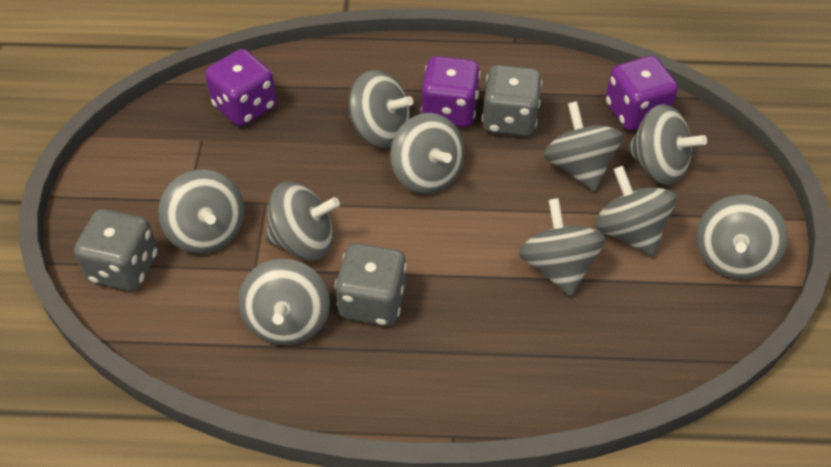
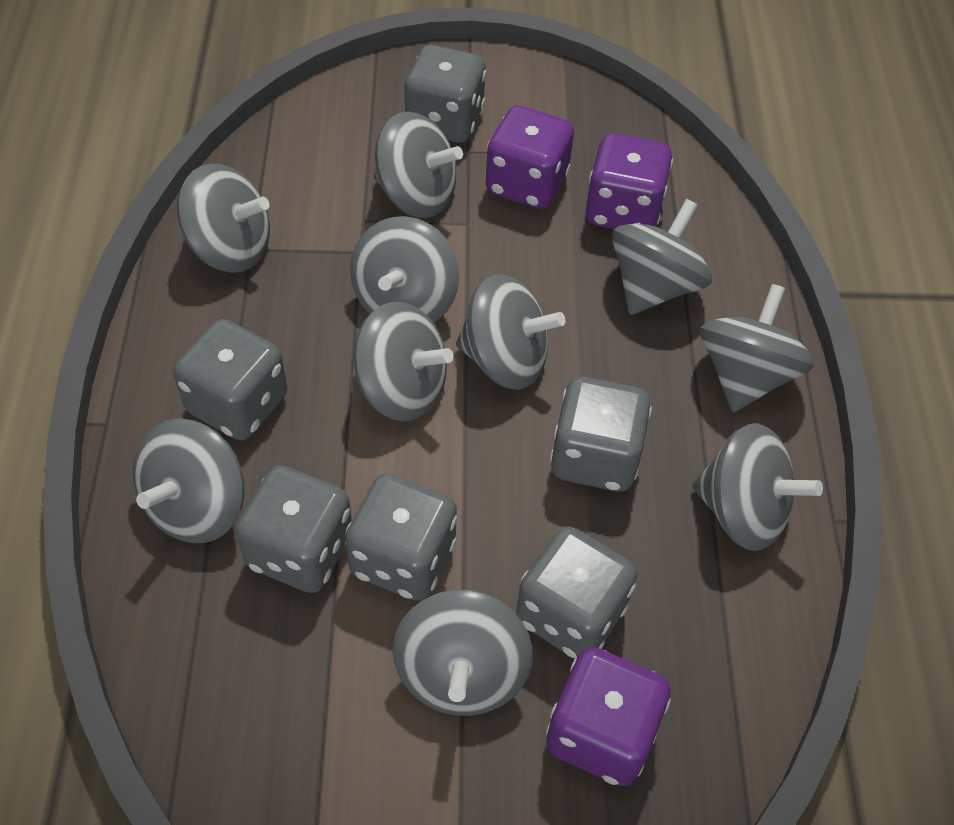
grey dice: 3 -> 6

